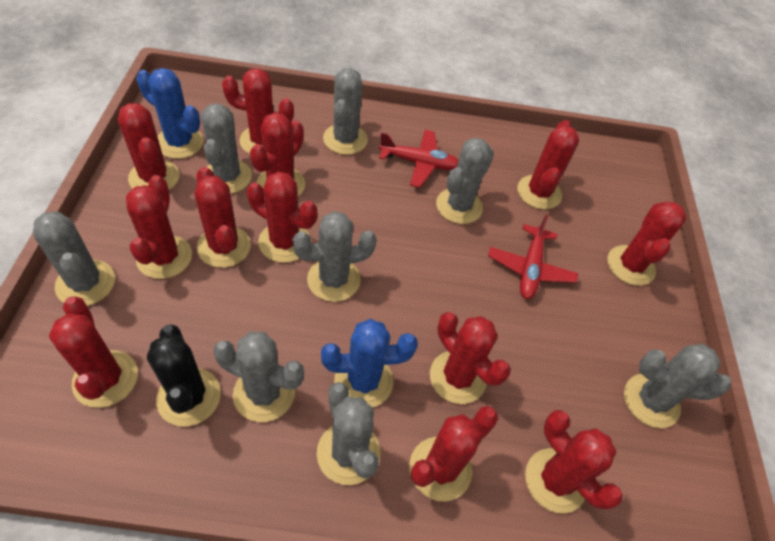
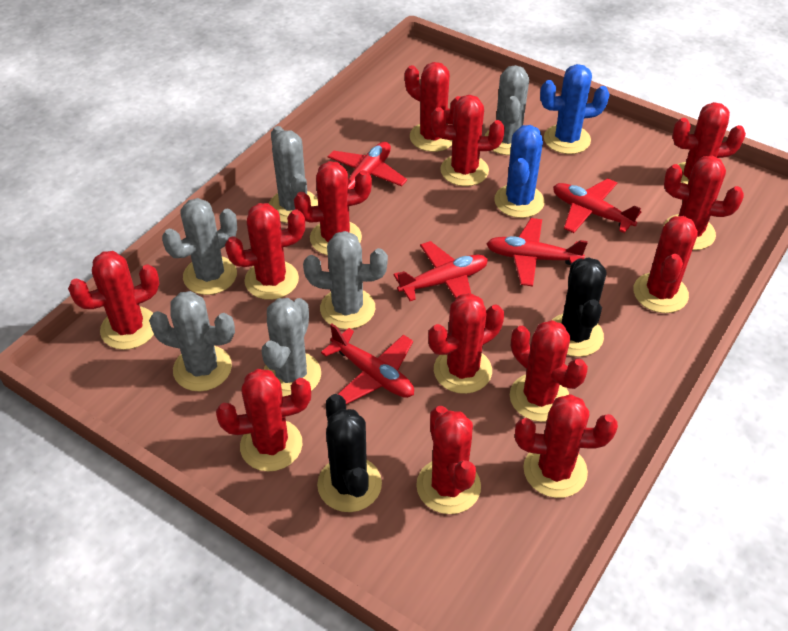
black cactus: 1 -> 2
grey cactus: 8 -> 6
red cactus: 12 -> 13
red plane: 2 -> 5

